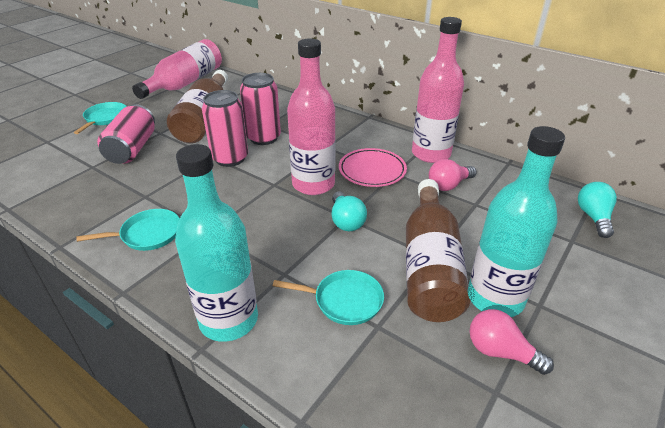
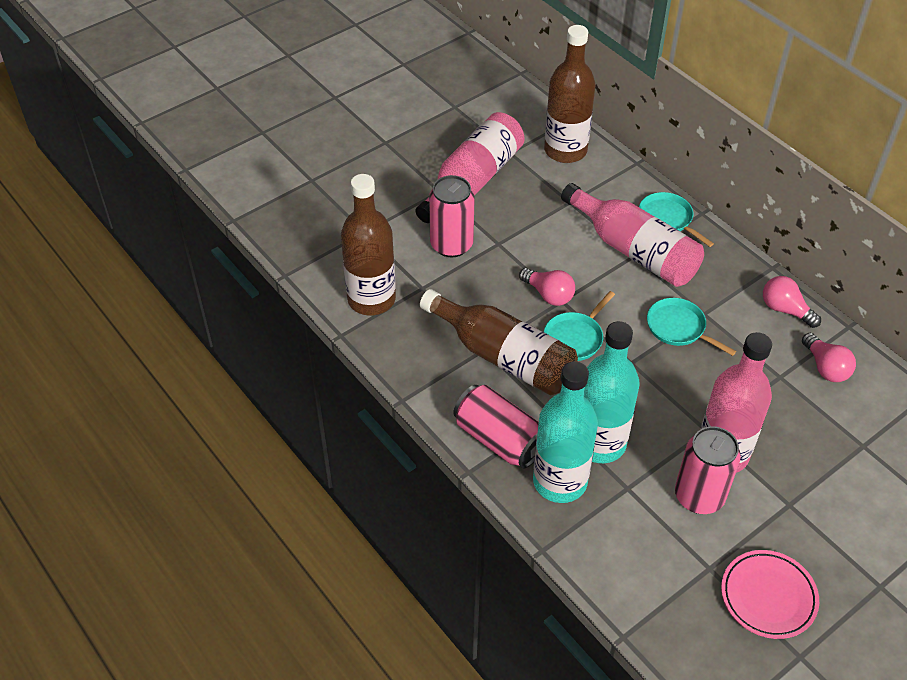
brown bottle: 2 -> 3
pink light bulb: 2 -> 3
turquoise light bulb: 2 -> 0

